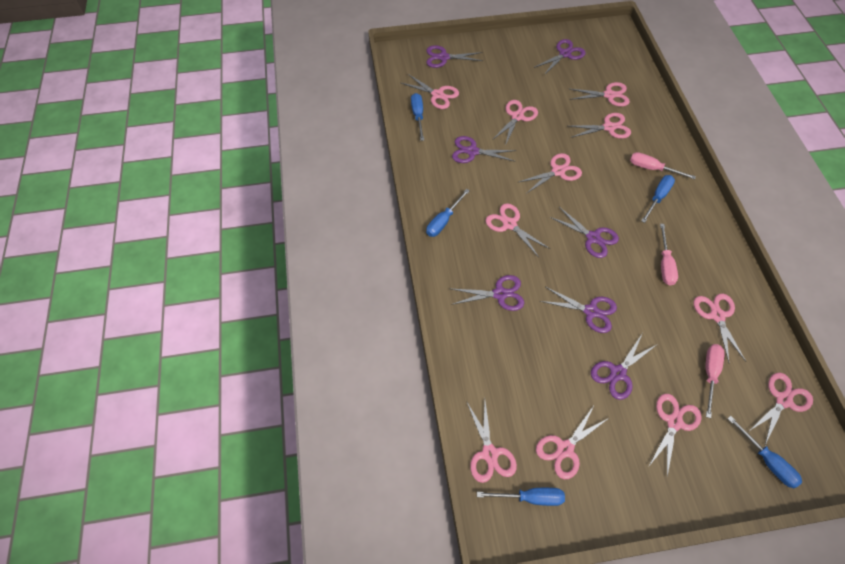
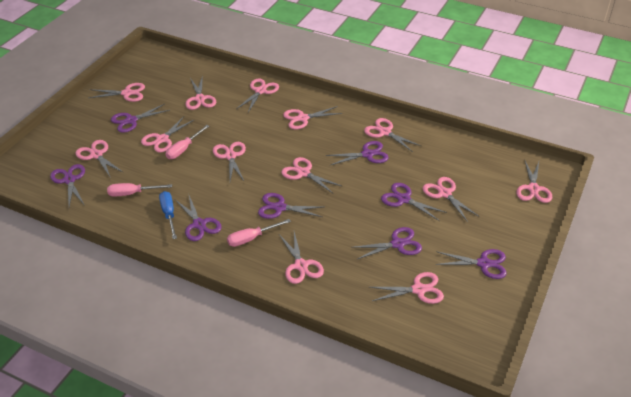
blue screwdriver: 5 -> 1
pink scissors: 11 -> 13
purple scissors: 7 -> 8

